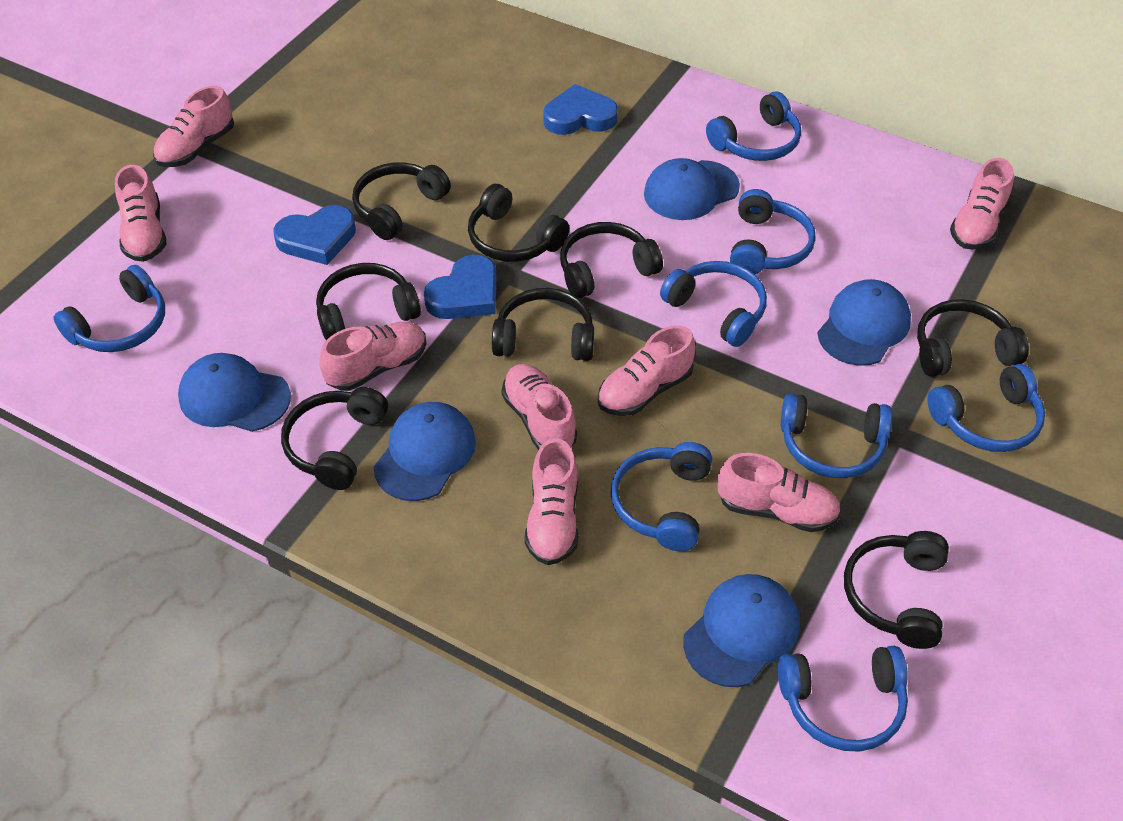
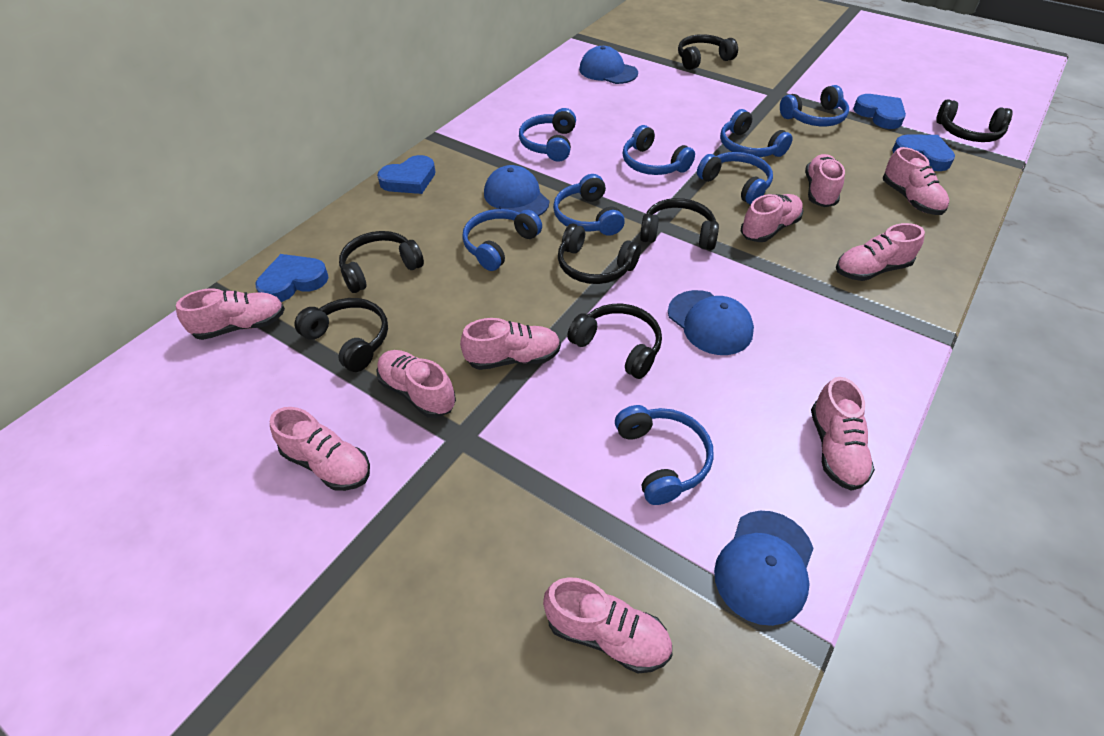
black headphones: 8 -> 7
blue cap: 5 -> 4
blue heart: 3 -> 4
pink shoe: 8 -> 10

